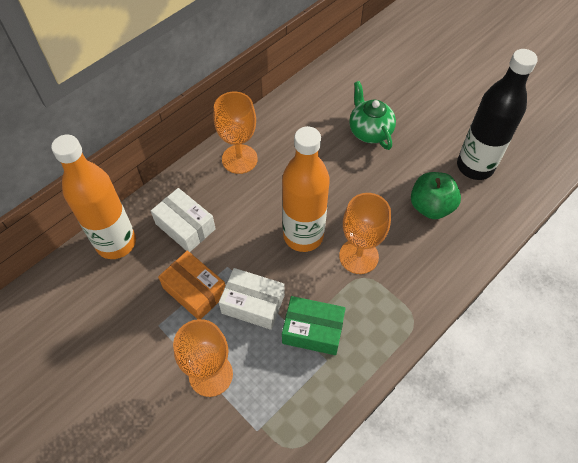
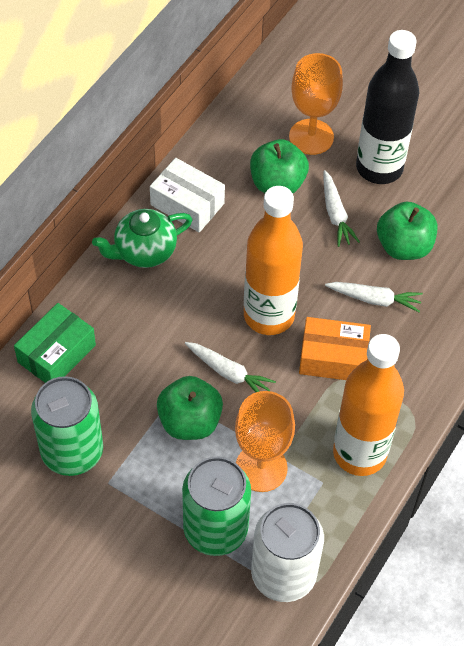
green apple: 1 -> 3
green can: 0 -> 2
orange goblet: 3 -> 2
white box: 2 -> 1
white can: 0 -> 1
white carrot: 0 -> 3

